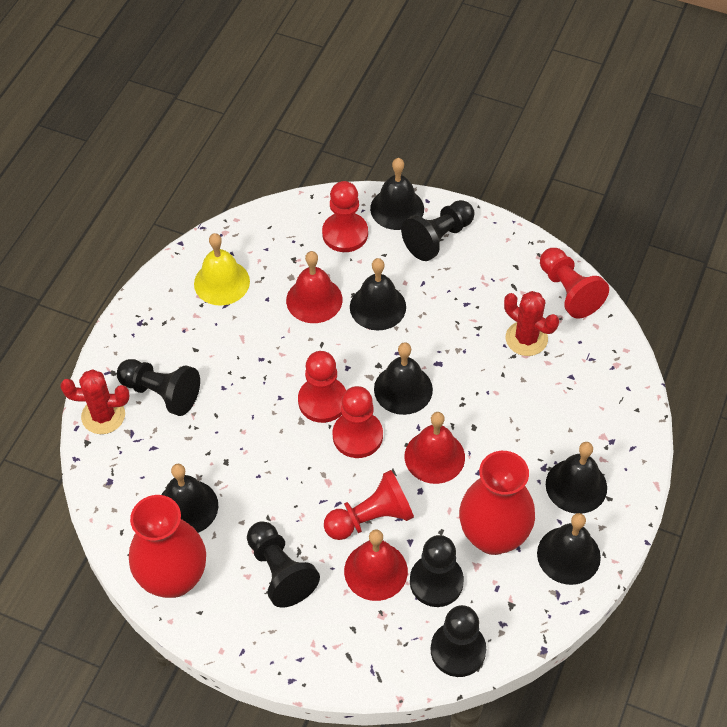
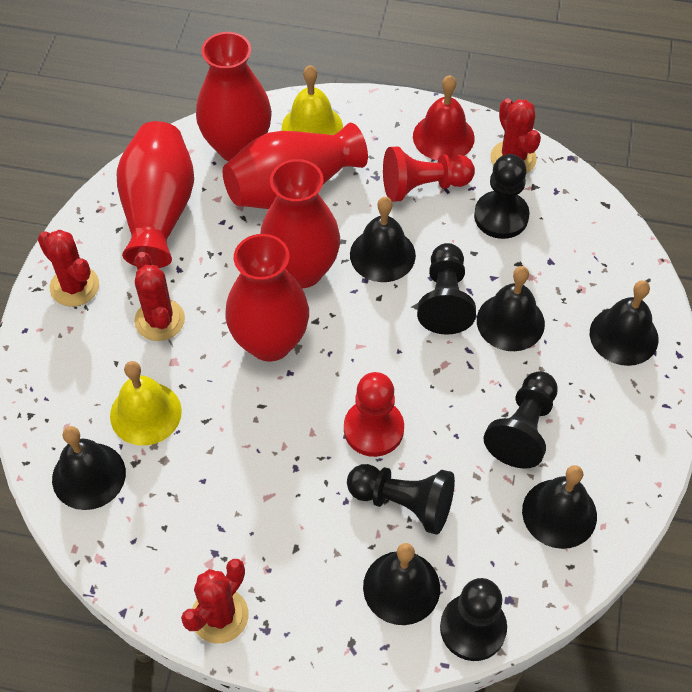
red bell: 3 -> 1
red cactus: 2 -> 4
red pawn: 5 -> 2
red vase: 2 -> 5
yellow bell: 1 -> 2

